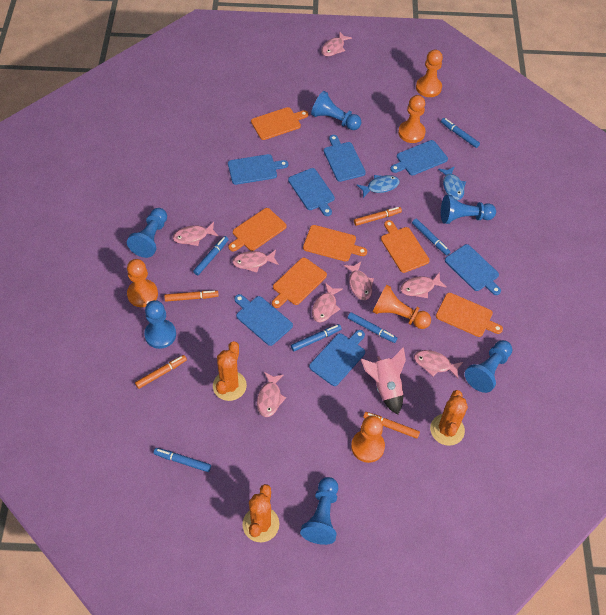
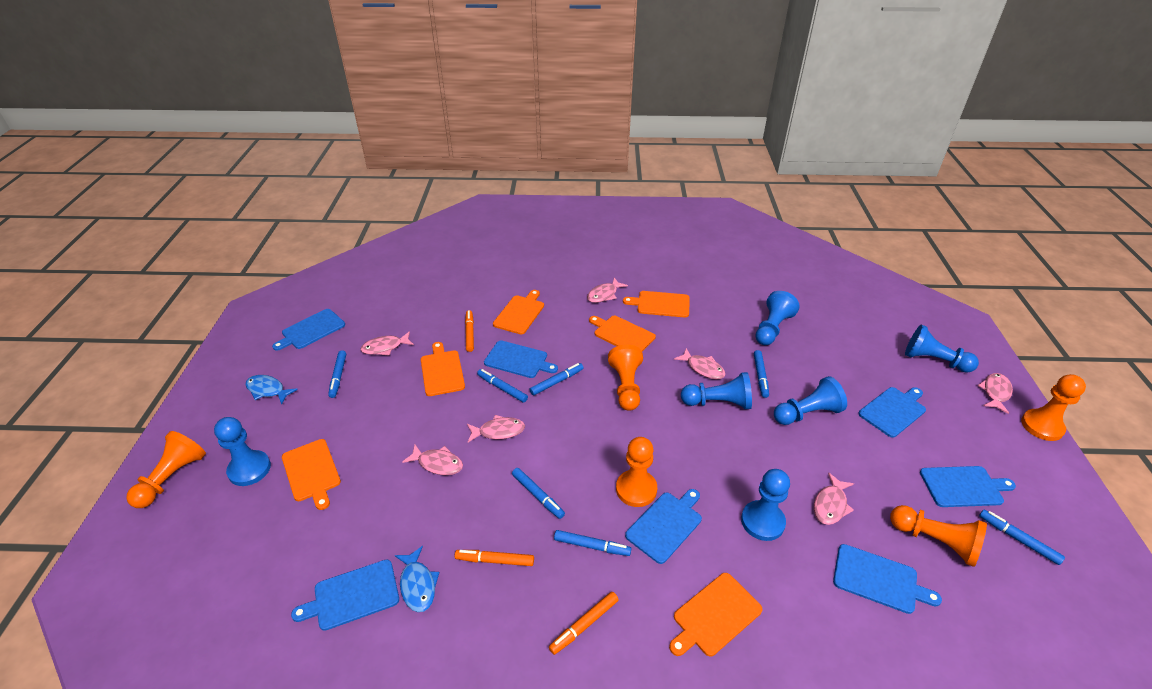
blue marker: 6 -> 7
orange cactus: 3 -> 0
orange marker: 4 -> 3
pink fish: 8 -> 7
pink rocket: 1 -> 0

